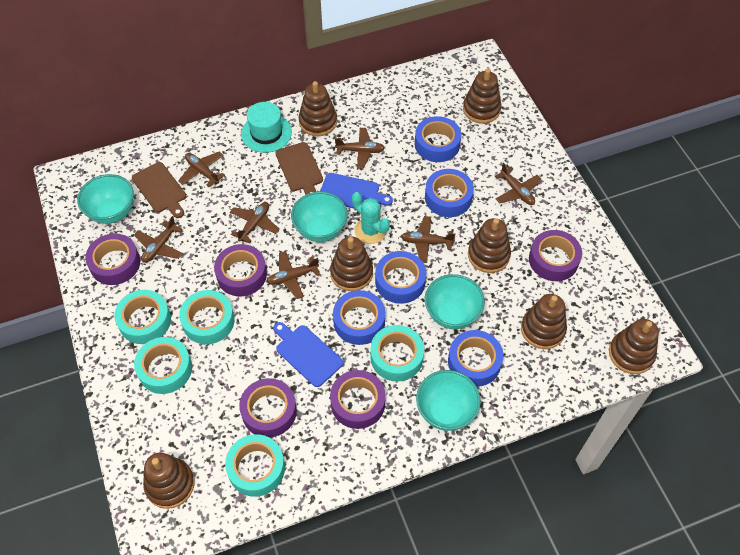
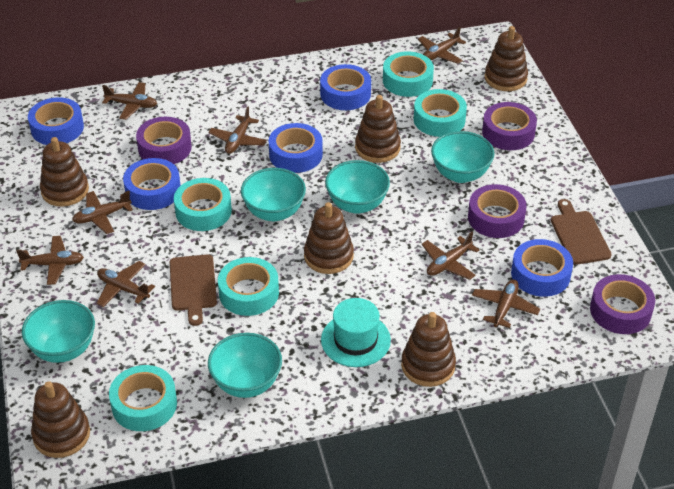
blue cutting board: 2 -> 0
brown plane: 7 -> 8
brown stacking toy: 7 -> 6
purple tape: 5 -> 4
turquoise bowl: 4 -> 5
turquoise cactus: 1 -> 0

